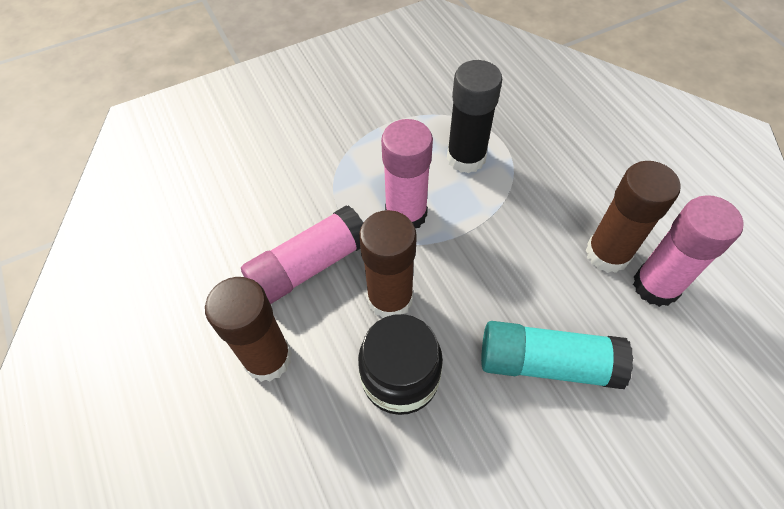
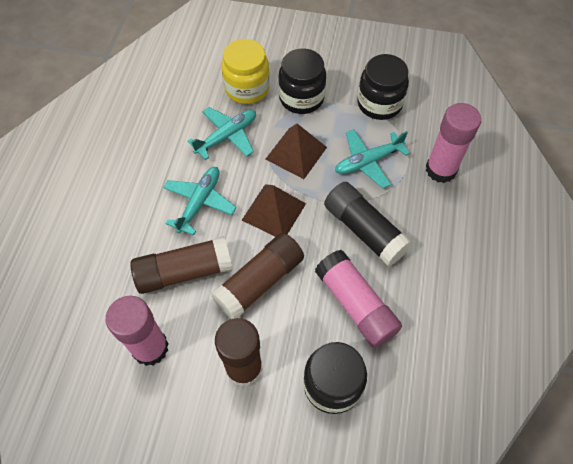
black jar: 1 -> 3
brown pyramid: 0 -> 2
turquoise glue stick: 1 -> 0
turquoise plane: 0 -> 3
yellow jar: 0 -> 1

